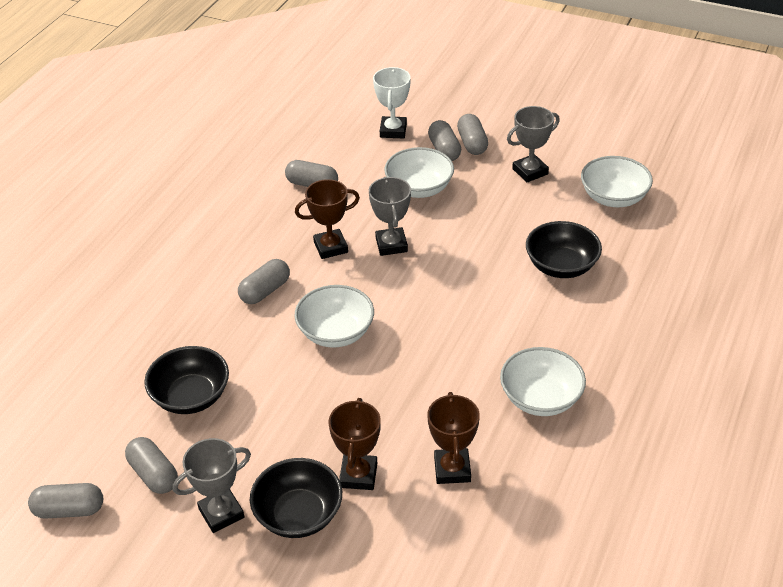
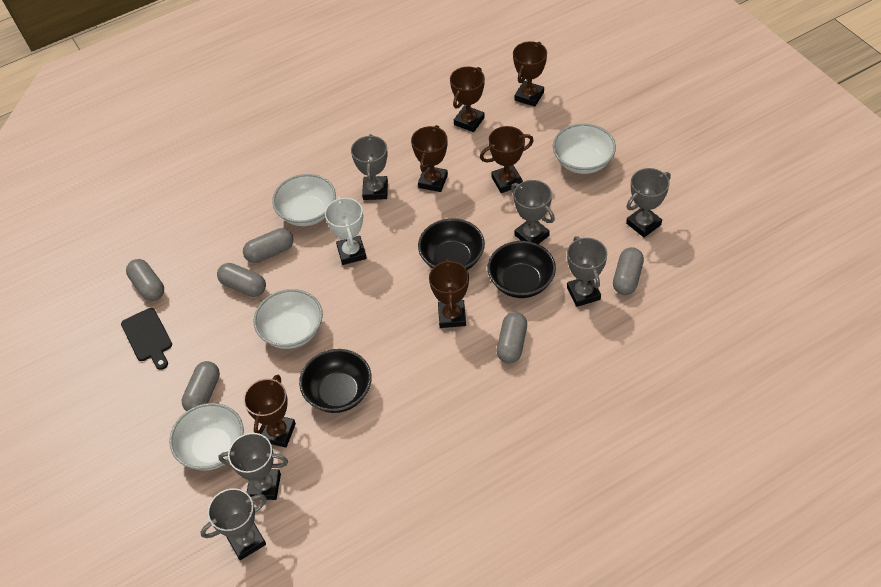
black cutting board: 0 -> 1
brown trophy: 3 -> 6
grey trophy: 3 -> 6

